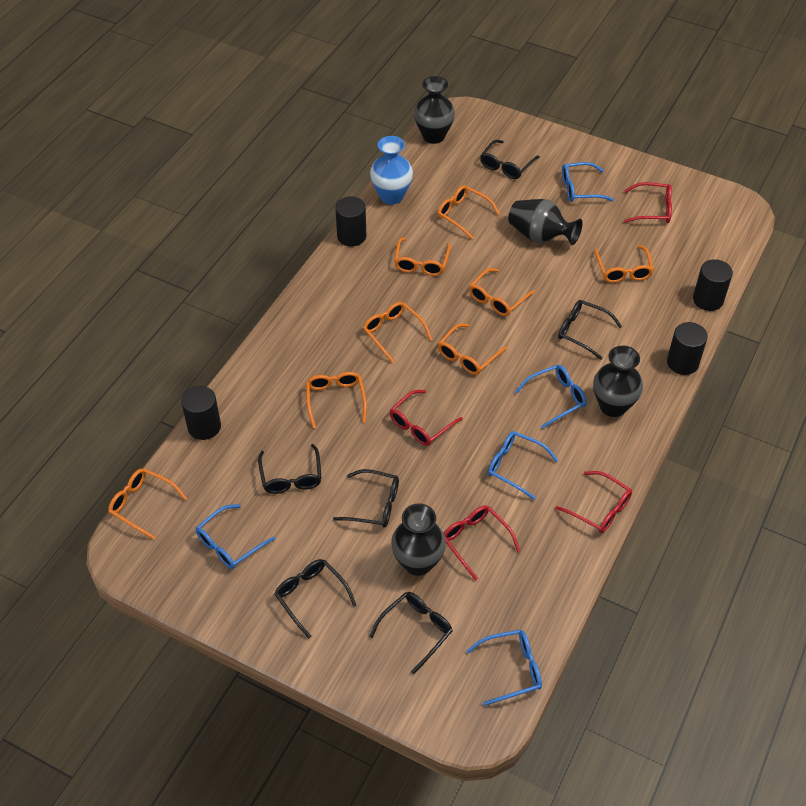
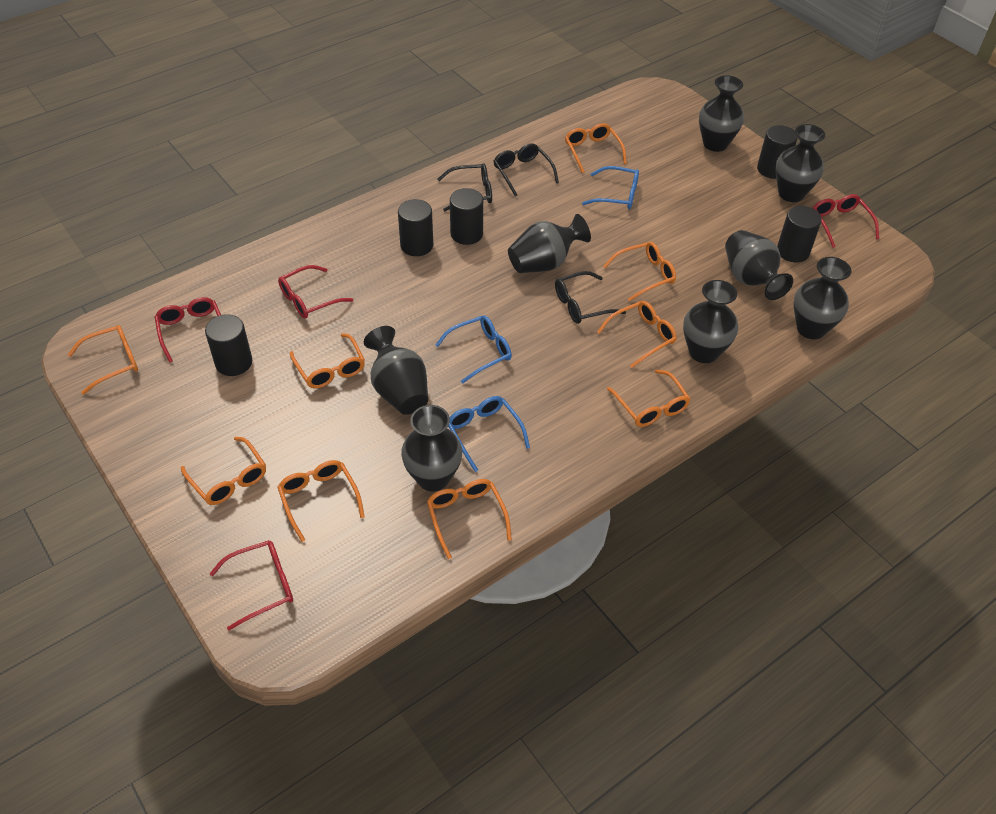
black cylinder: 4 -> 5
black glasses: 6 -> 3
black vase: 4 -> 8
blue glasses: 5 -> 3
blue vase: 1 -> 0
orange glasses: 8 -> 9

